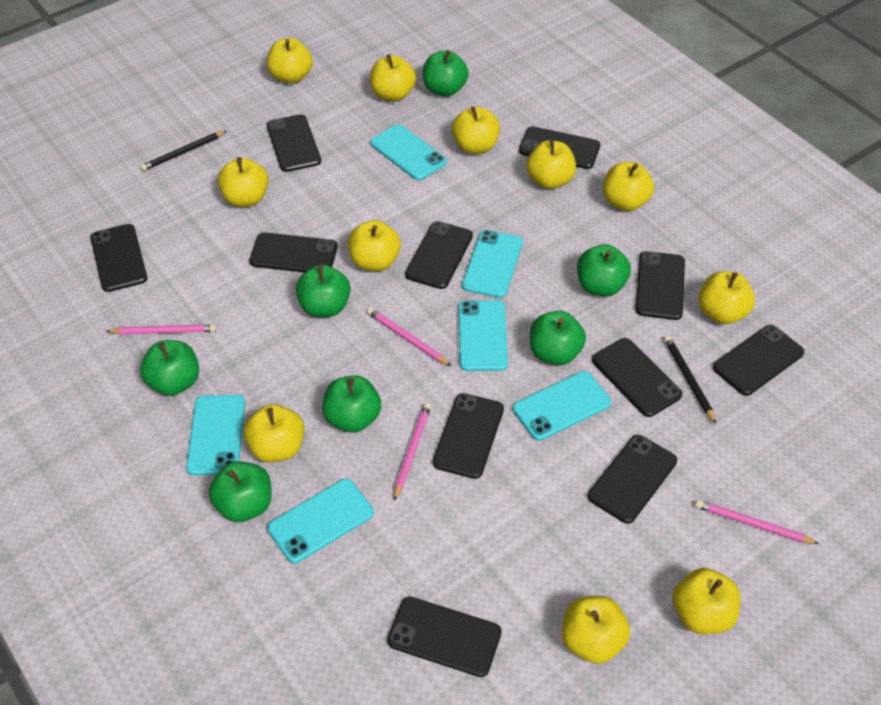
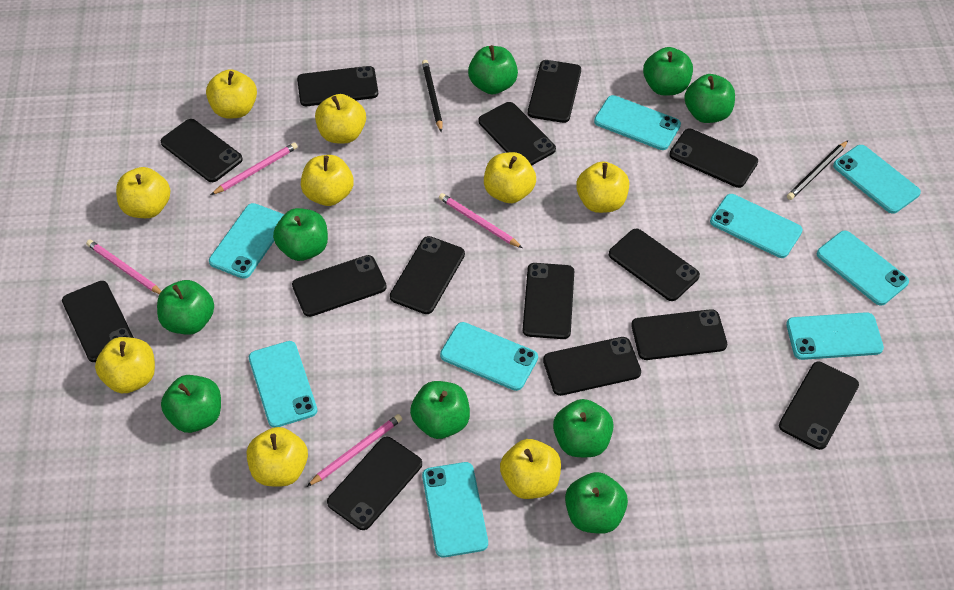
black phone: 11 -> 14
green apple: 7 -> 9
turquoise phone: 6 -> 9
yellow apple: 11 -> 9

